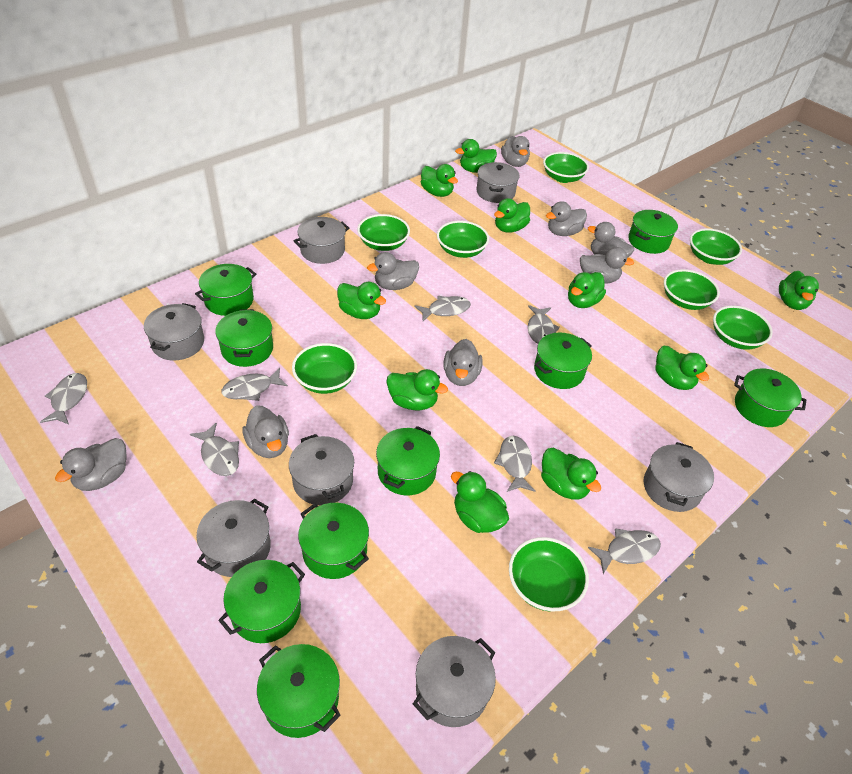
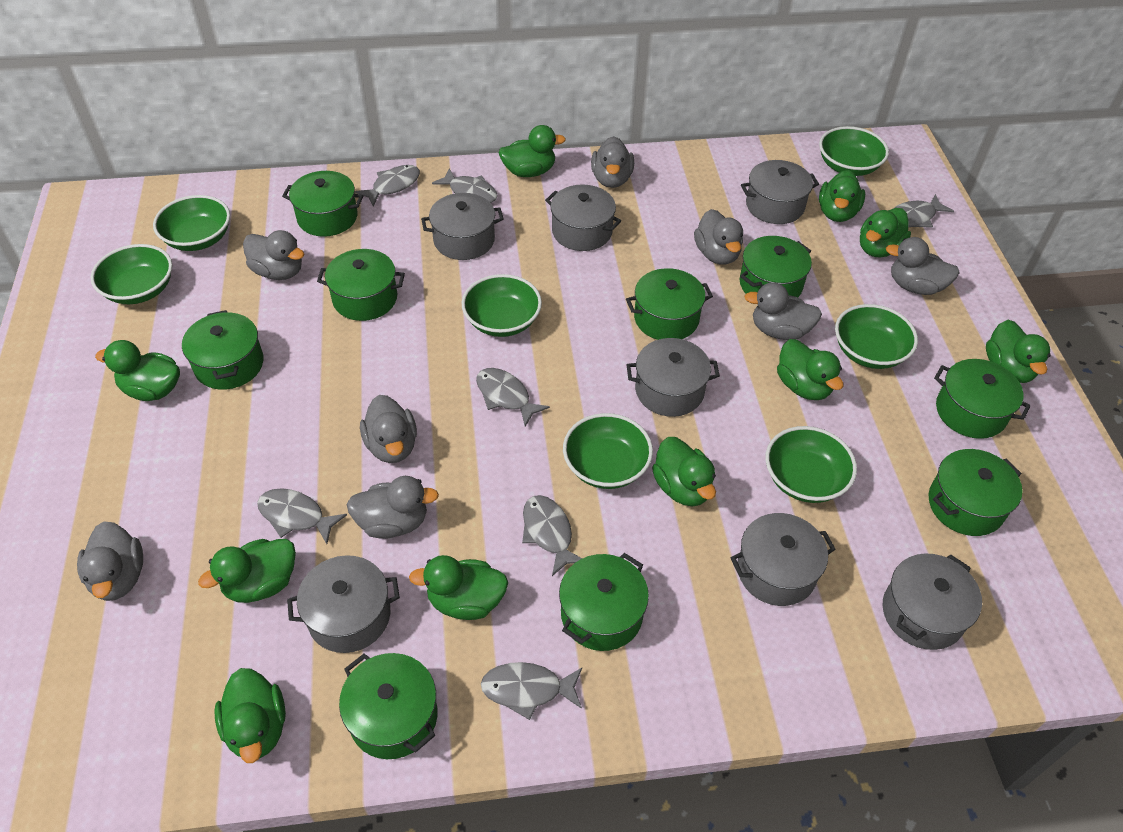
green bowl: 8 -> 7

